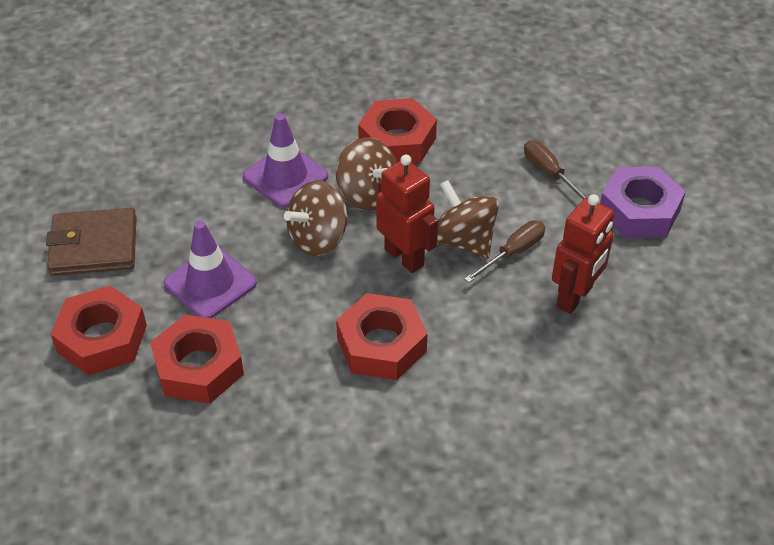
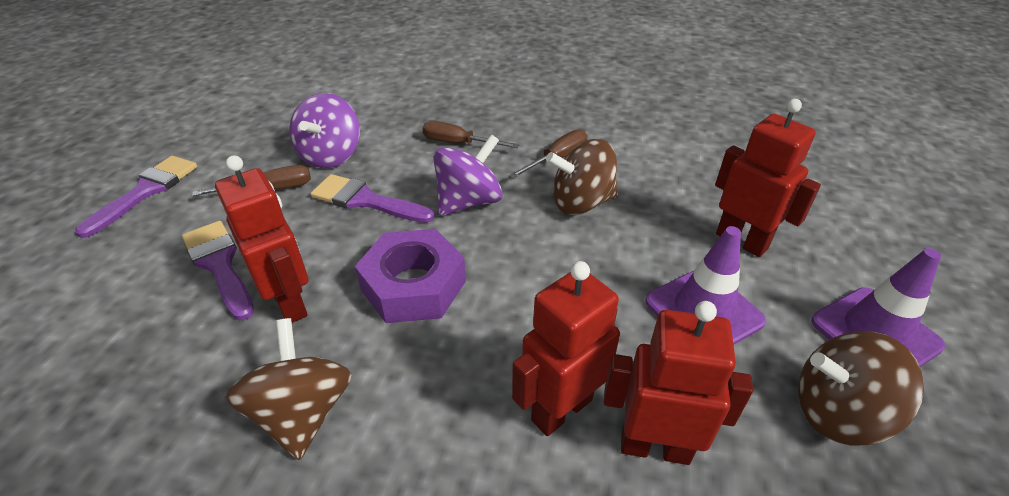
brown screwdriver: 2 -> 3
brown wallet: 1 -> 0
purple brush: 0 -> 3
purple spinning top: 0 -> 2
red nut: 4 -> 0
red robot: 2 -> 4

